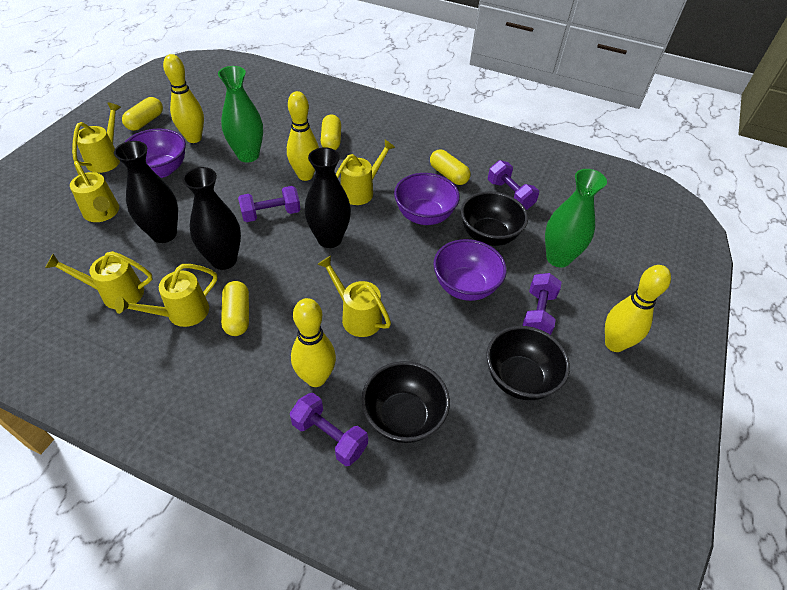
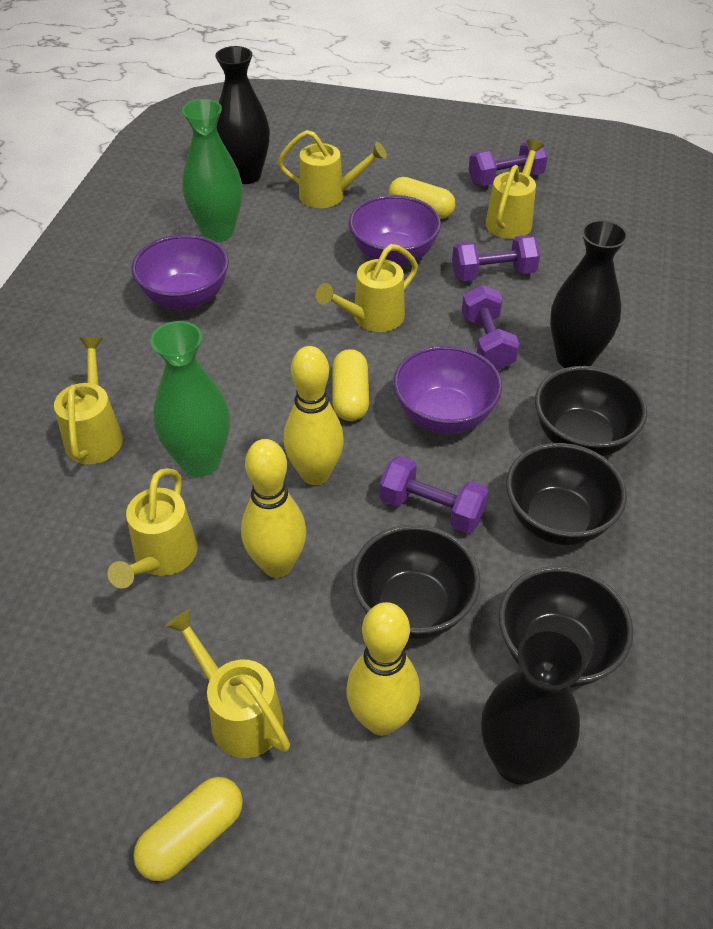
black bowl: 3 -> 4
yellow bowling pin: 4 -> 3
yellow capsule: 4 -> 3

